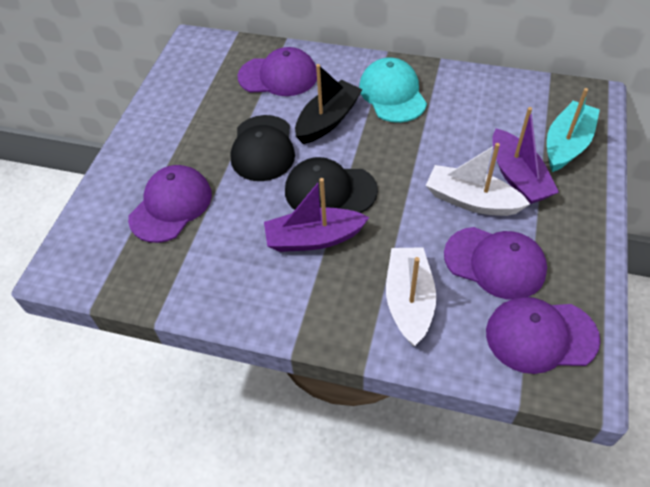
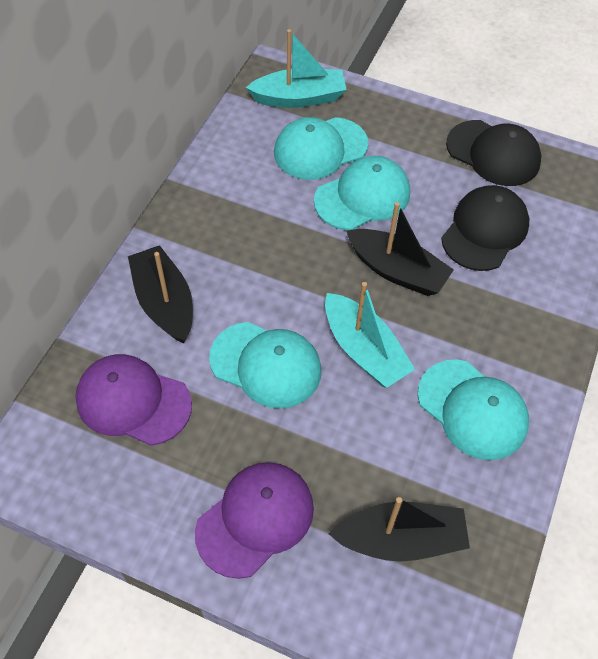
black boat: 1 -> 3
purple boat: 2 -> 0
purple cap: 4 -> 2
turquoise boat: 1 -> 2
turquoise cap: 1 -> 4
white boat: 2 -> 0

